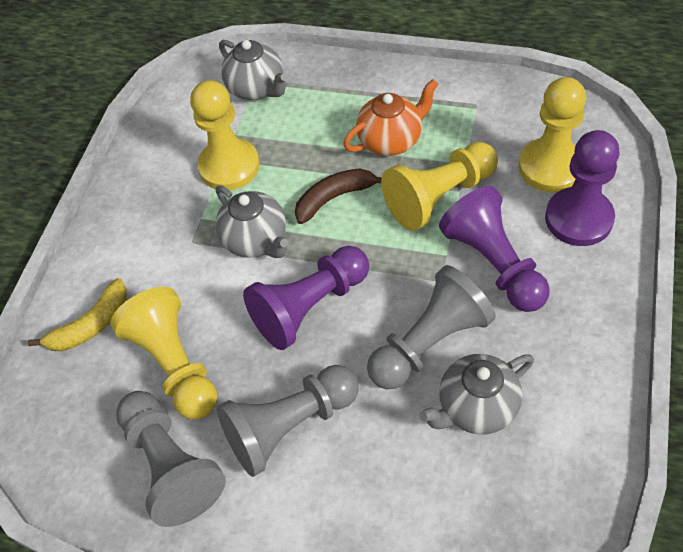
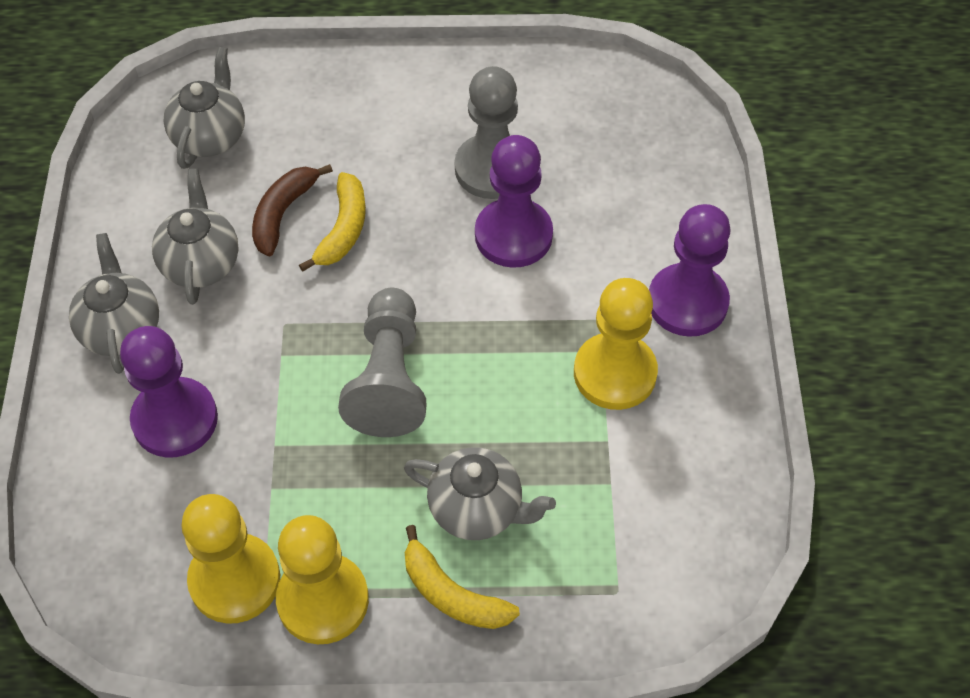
grey pawn: 3 -> 2
grey teapot: 3 -> 4
orange teapot: 1 -> 0
yellow banana: 1 -> 2
yellow pawn: 4 -> 3

